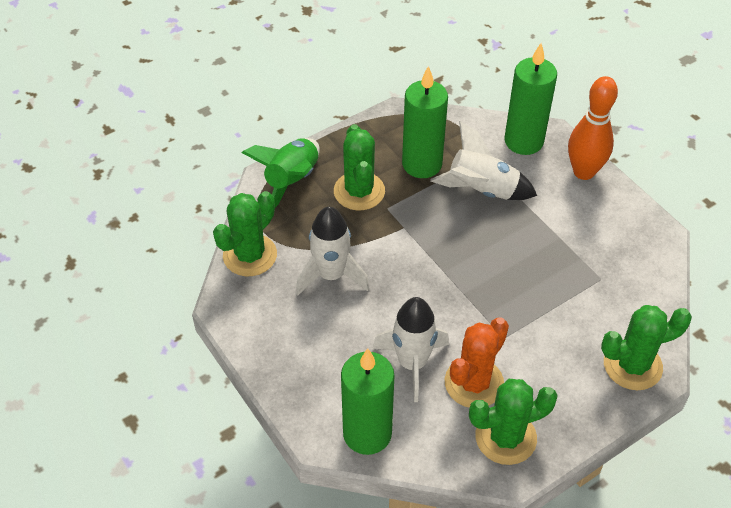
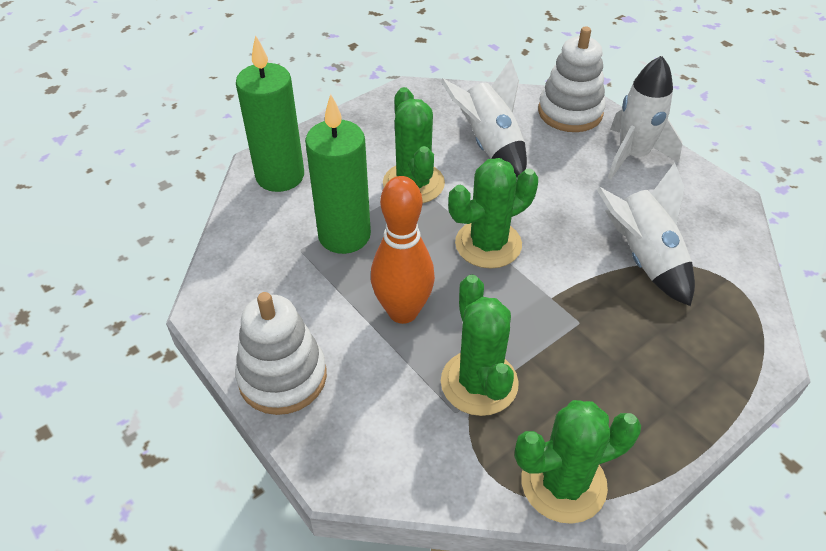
green candle: 3 -> 2
green rocket: 1 -> 0
orange cactus: 1 -> 0
white stacking toy: 0 -> 2

